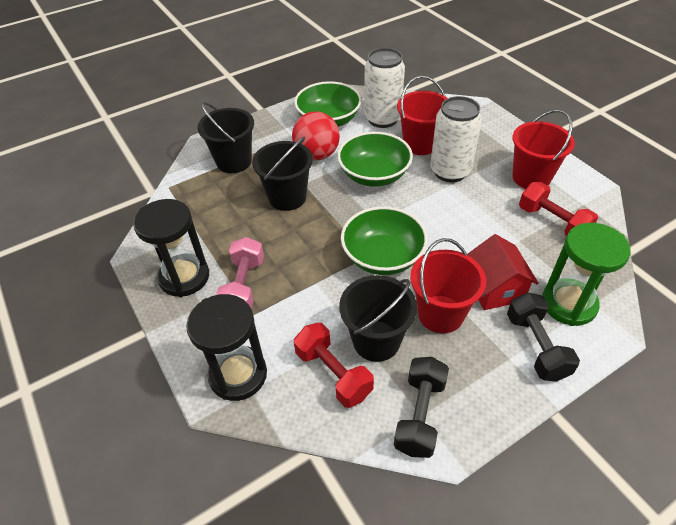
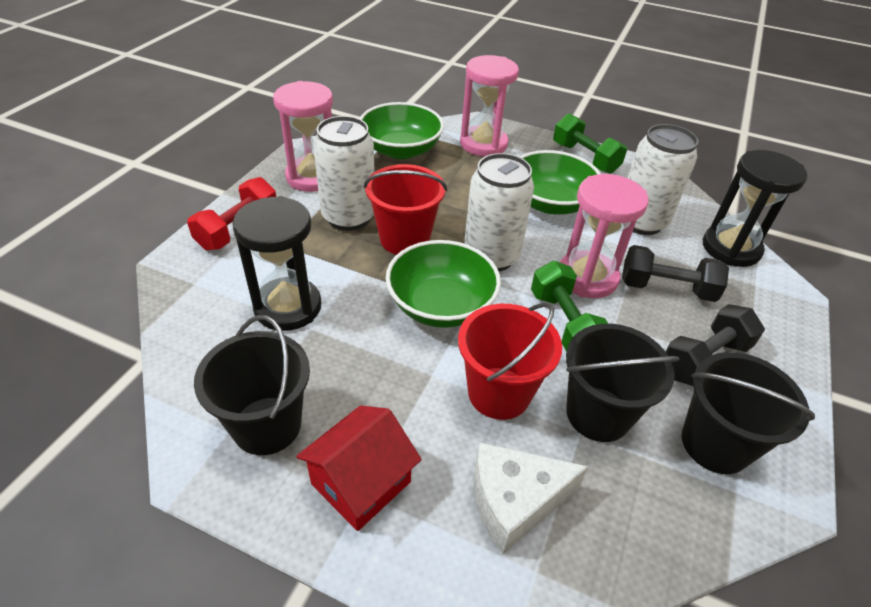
green dumbbell: 0 -> 2
green hourglass: 1 -> 0
pink dumbbell: 1 -> 0
pink hourglass: 0 -> 3
red ball: 1 -> 0
red bucket: 3 -> 2
red dumbbell: 2 -> 1
white can: 2 -> 3
white cheese: 0 -> 1

